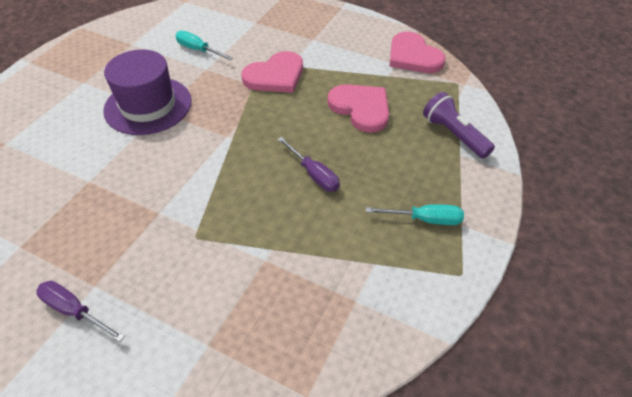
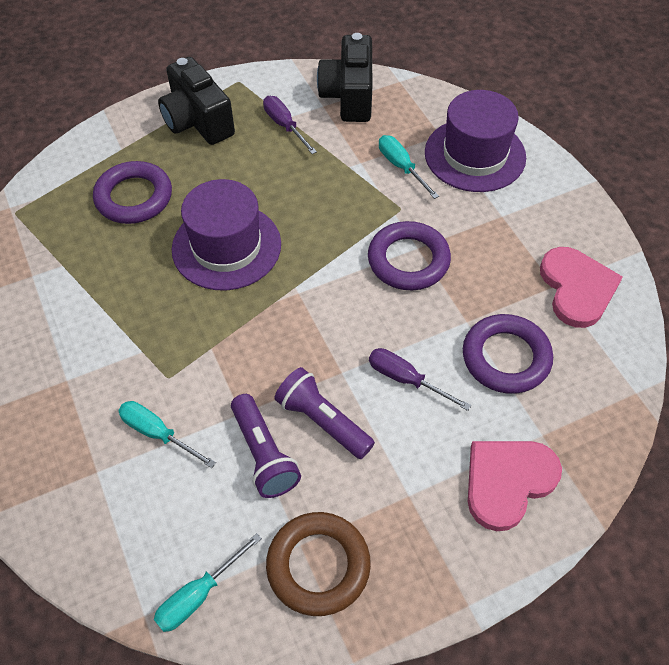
black camera: 0 -> 2
brown ring: 0 -> 1
pink heart: 3 -> 2
purple flashlight: 1 -> 2
purple hat: 1 -> 2
purple ring: 0 -> 3
turquoise screwdriver: 2 -> 3

